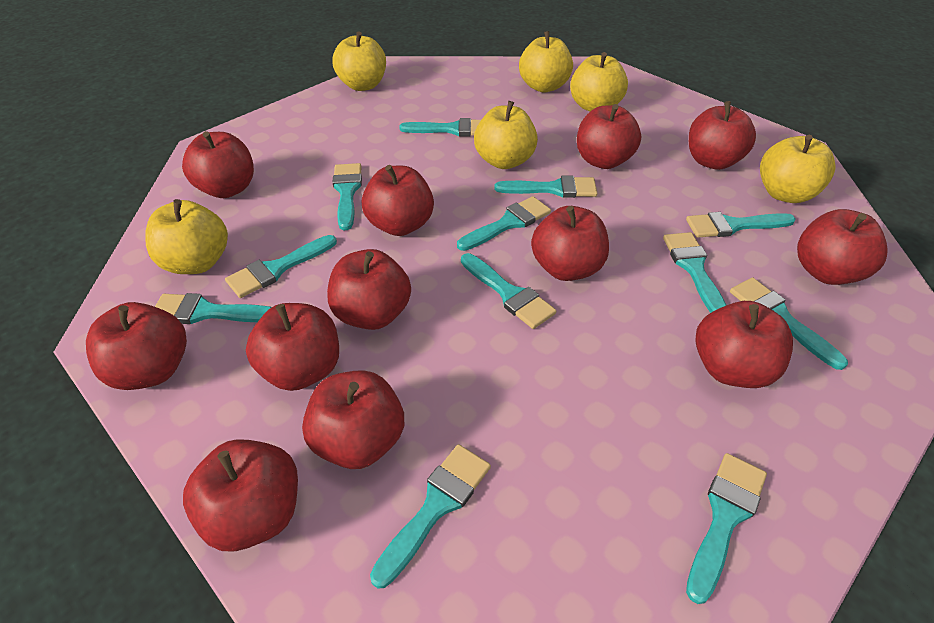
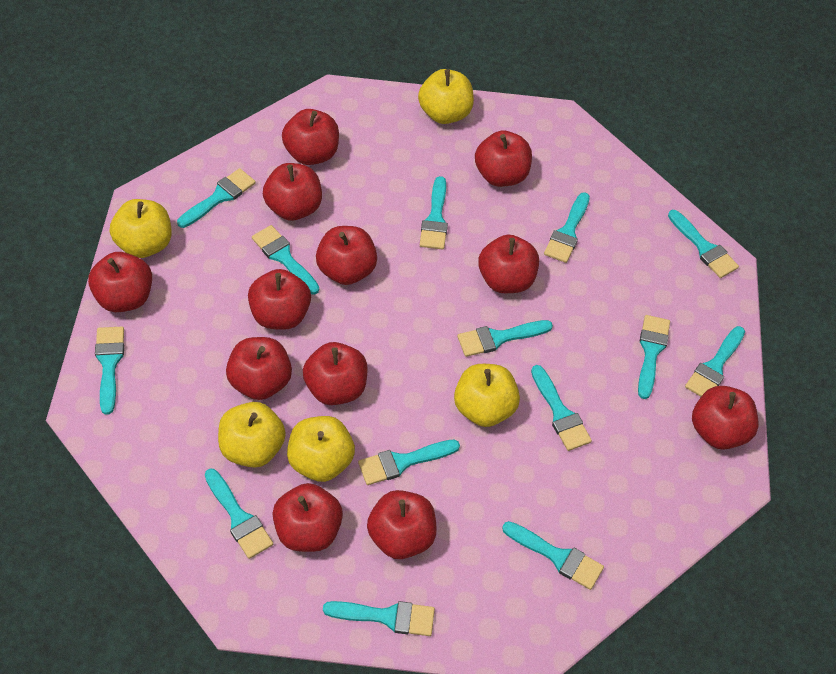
turquoise brush: 12 -> 14
yellow apple: 6 -> 5

